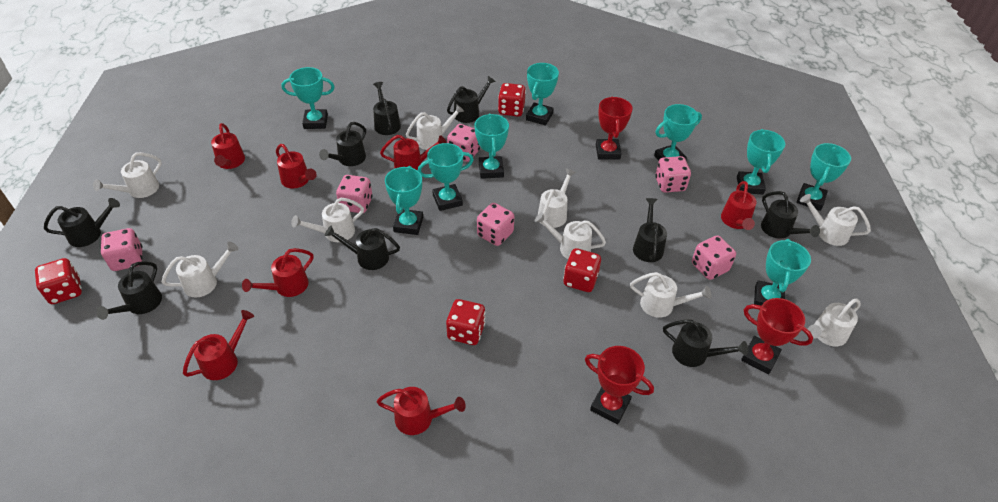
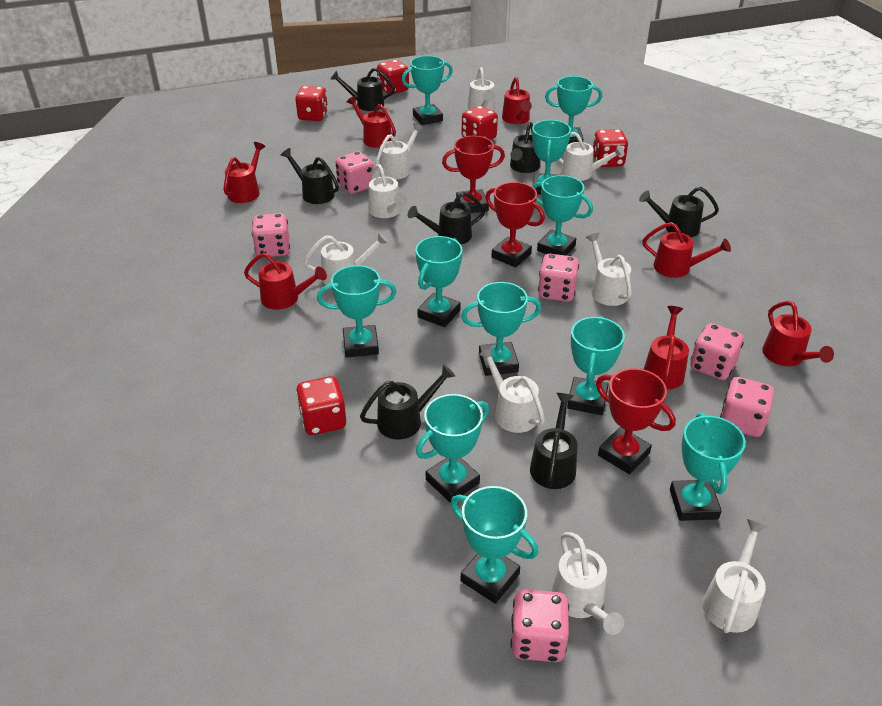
black watering can: 9 -> 7
red dice: 4 -> 5
turquoise trophy: 9 -> 11

